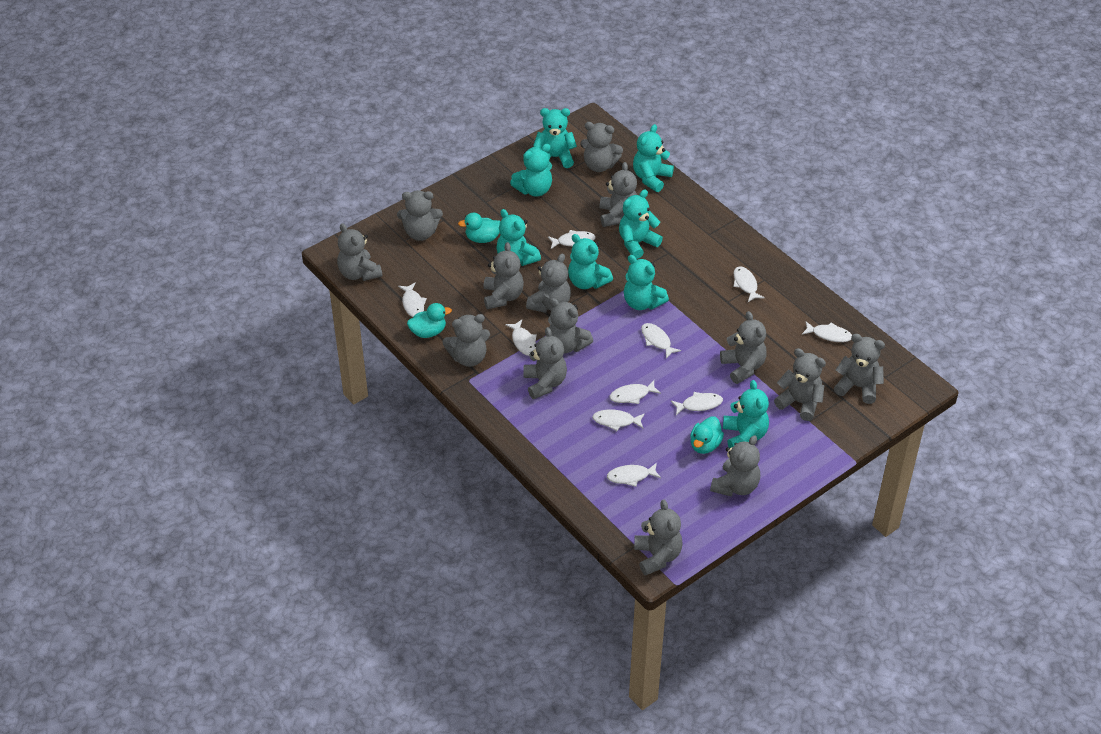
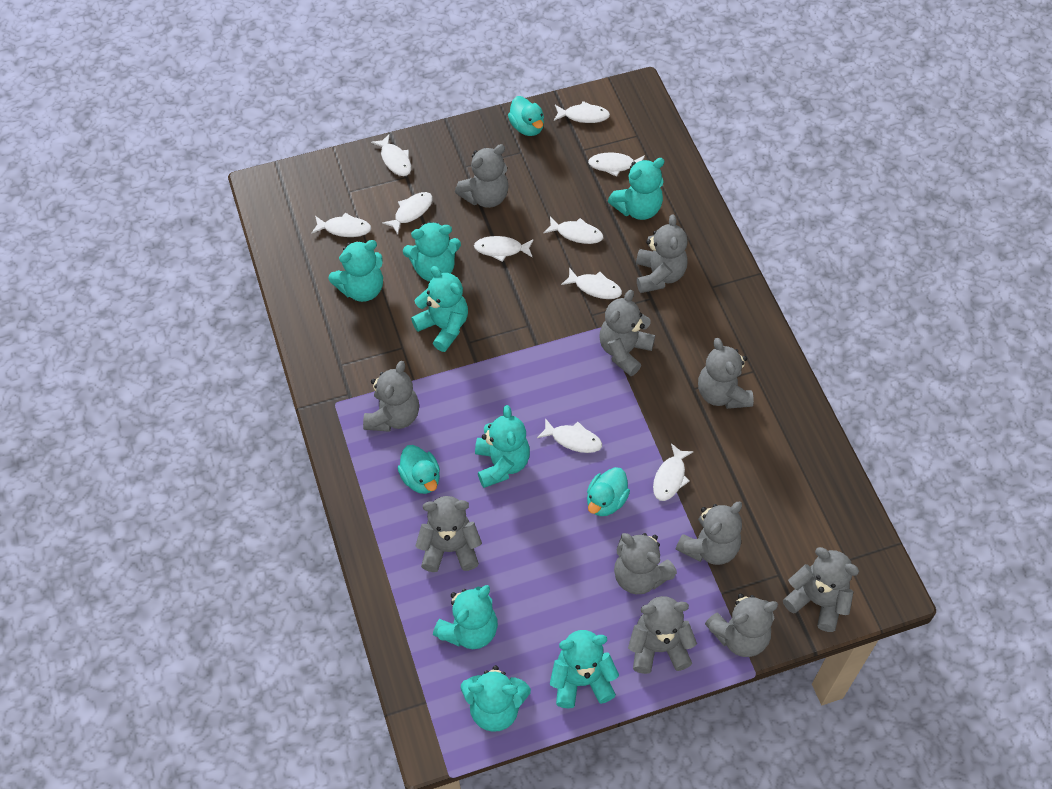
grey teddy bear: 14 -> 11

